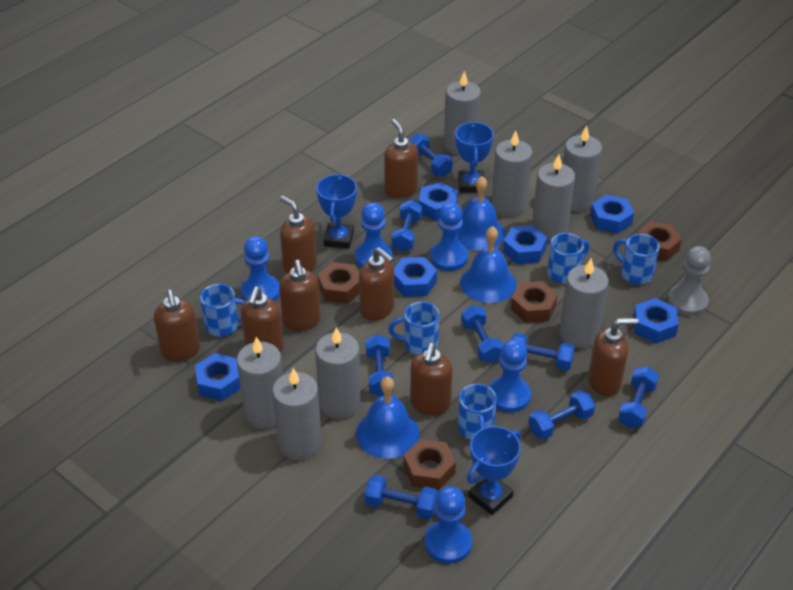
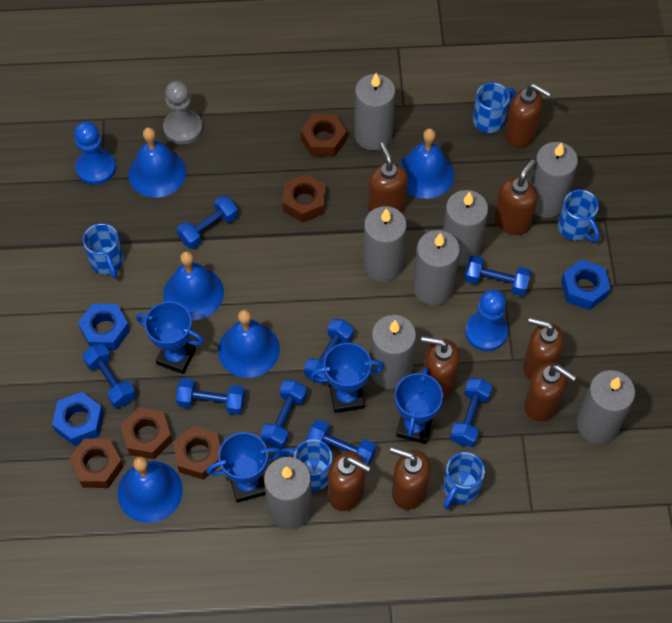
blue bell: 3 -> 5
blue nut: 6 -> 3
blue pawn: 5 -> 2
blue trophy: 3 -> 4
brown nut: 4 -> 5

